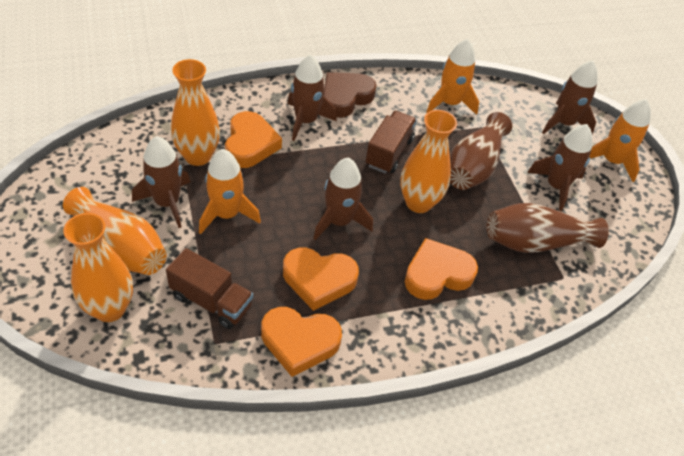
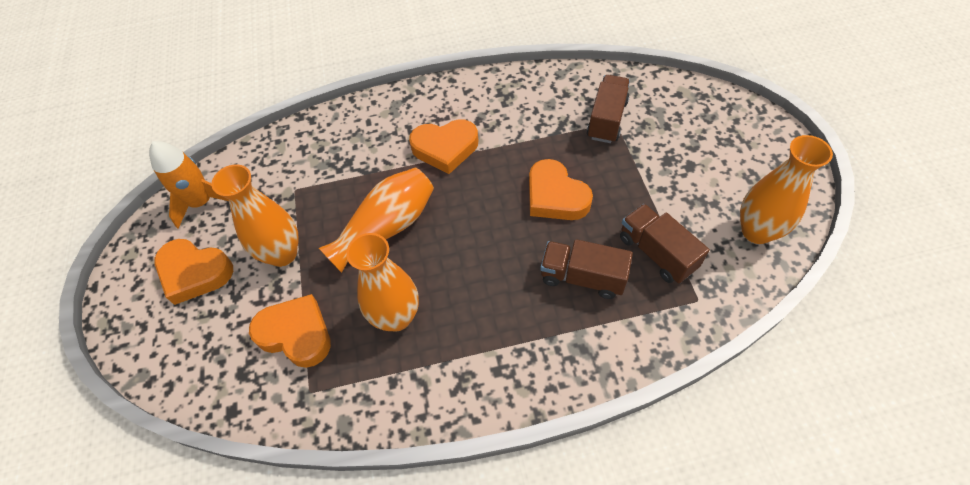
brown heart: 1 -> 0
brown rocket: 5 -> 0
brown truck: 2 -> 3
brown vase: 2 -> 0
orange rocket: 3 -> 1

